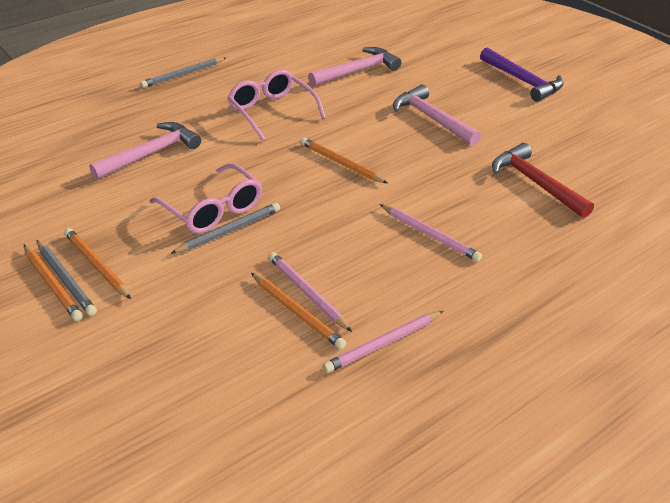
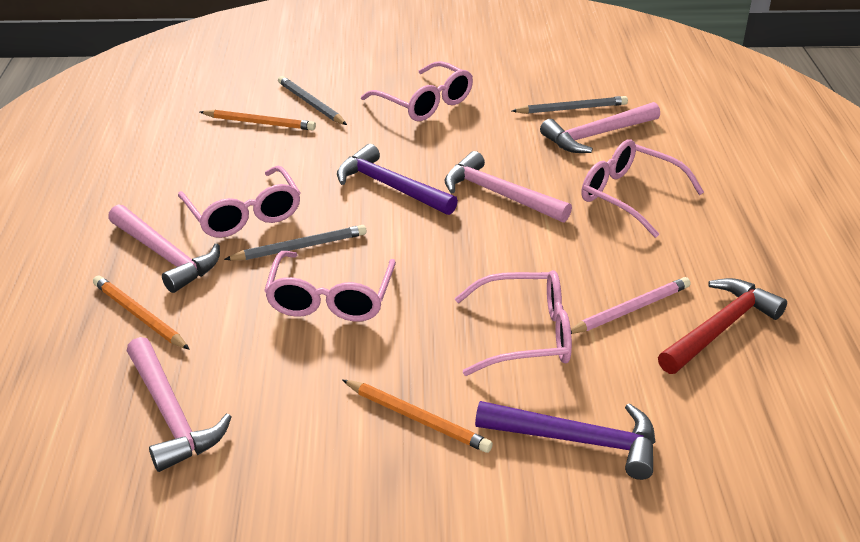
orange pencil: 4 -> 3
pink glasses: 2 -> 5
pink hammer: 3 -> 4
pink pencil: 3 -> 1
purple hammer: 1 -> 2

